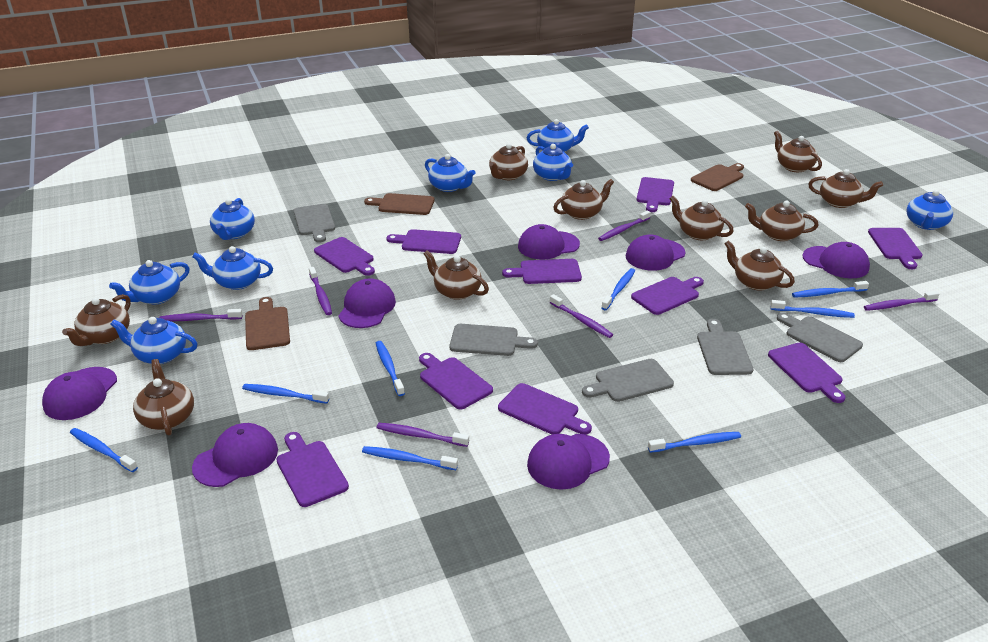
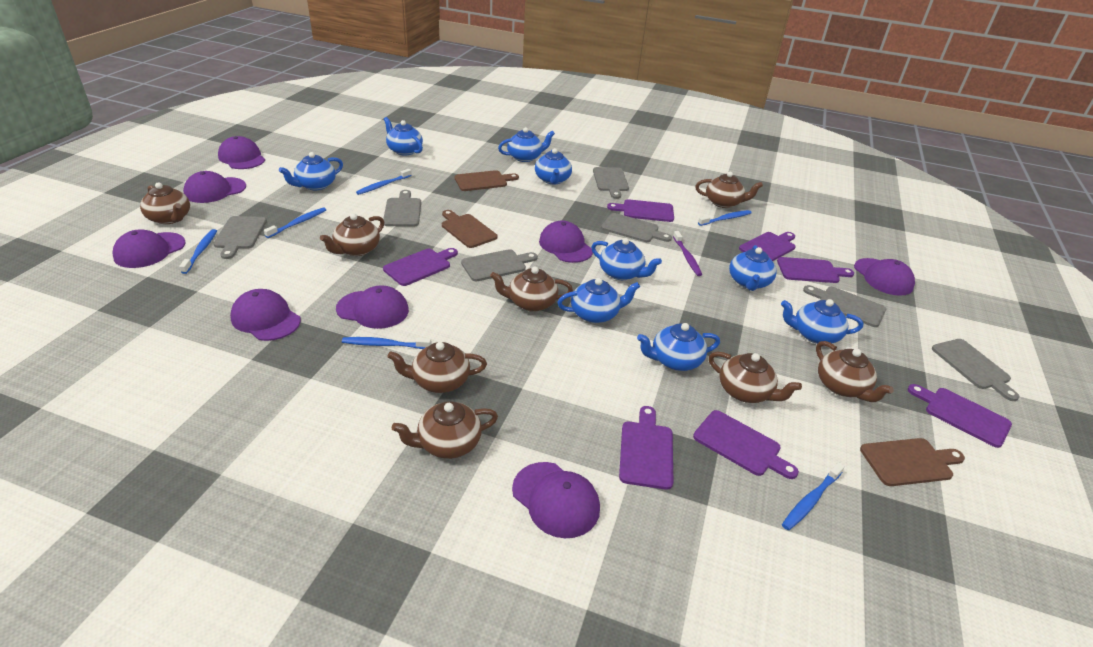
blue teapot: 8 -> 9
blue toothbrush: 8 -> 6
brown teapot: 10 -> 8
grey cutting board: 5 -> 7
purple cap: 7 -> 8
purple cutting board: 10 -> 7
purple toothbrush: 6 -> 1

